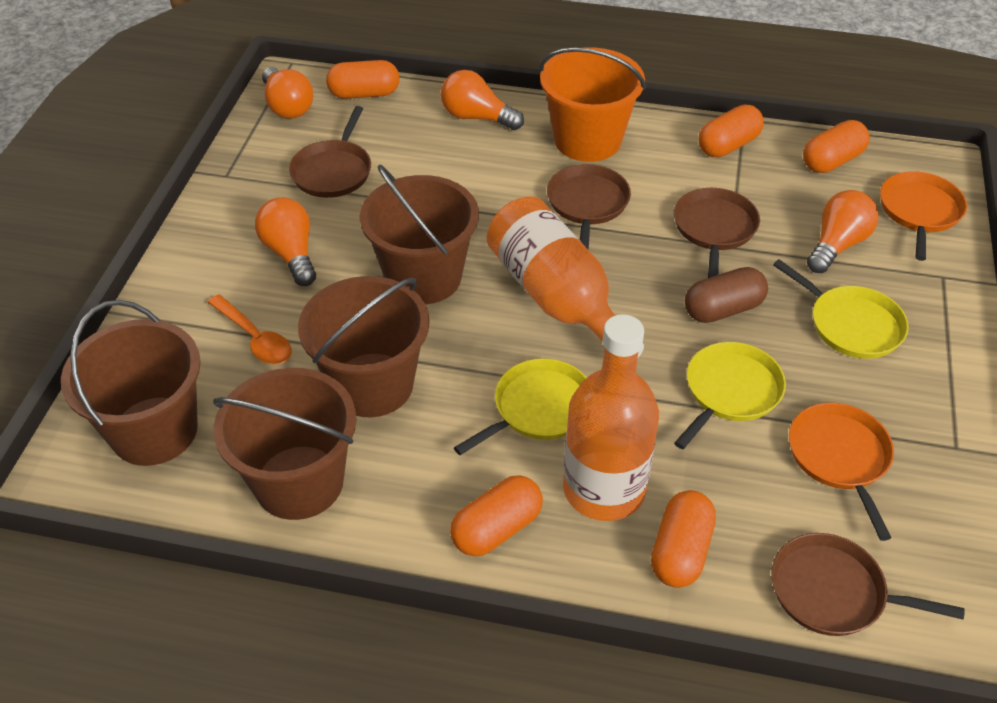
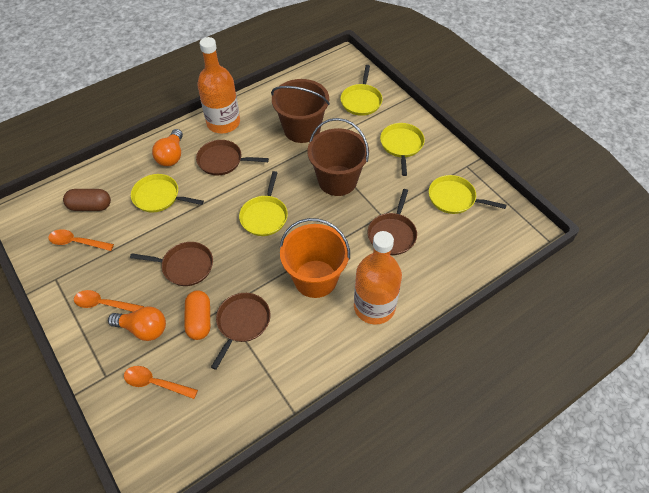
brown bucket: 4 -> 2
orange capsule: 5 -> 1
orange light bulb: 4 -> 2
orange pan: 2 -> 0
orange spoon: 1 -> 3
yellow pan: 3 -> 5

